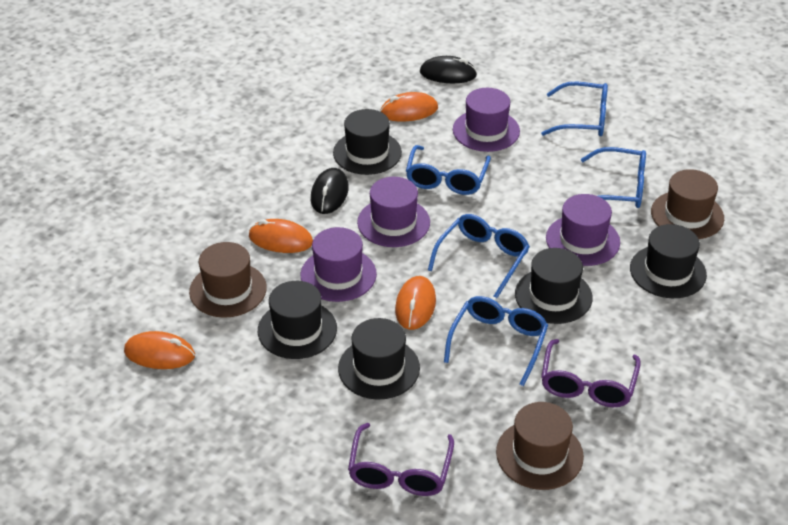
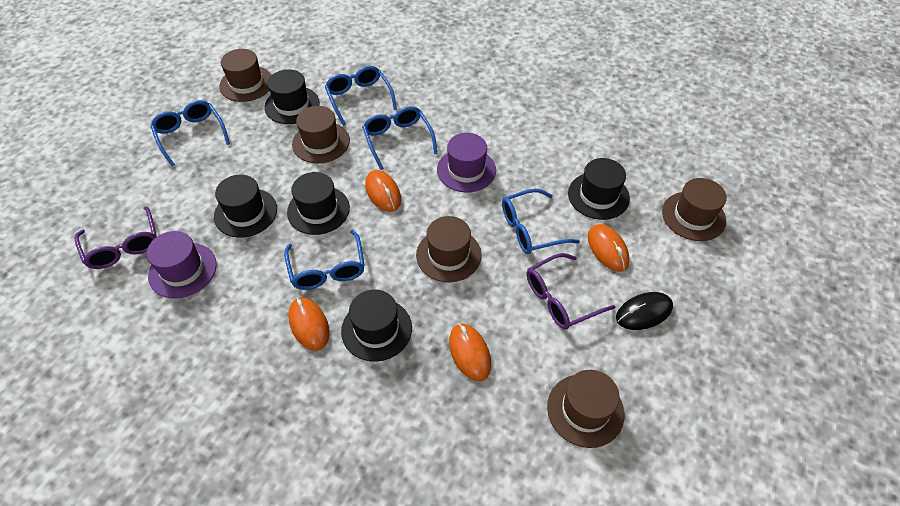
black mouse: 2 -> 1
brown hat: 3 -> 5
purple hat: 4 -> 2

